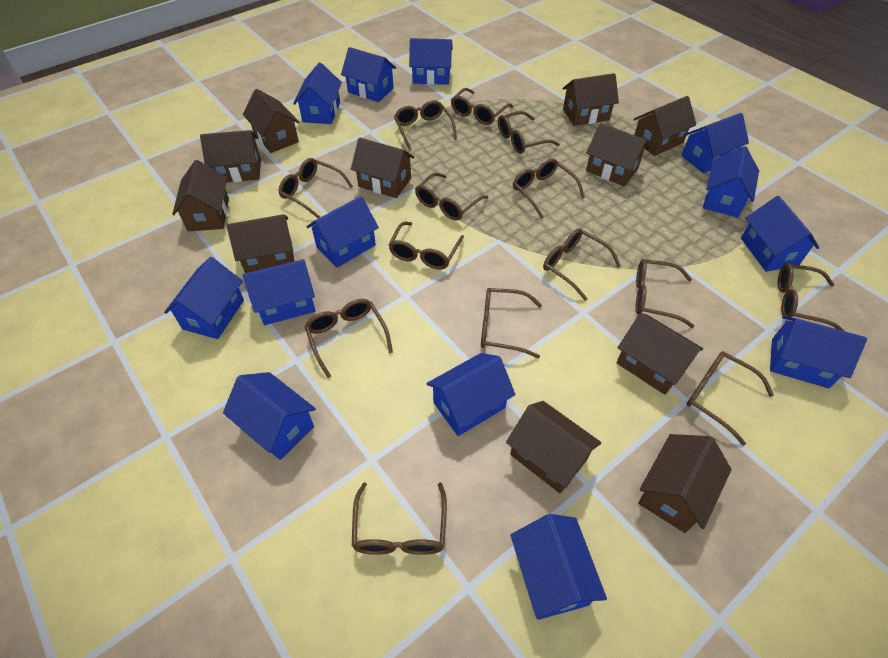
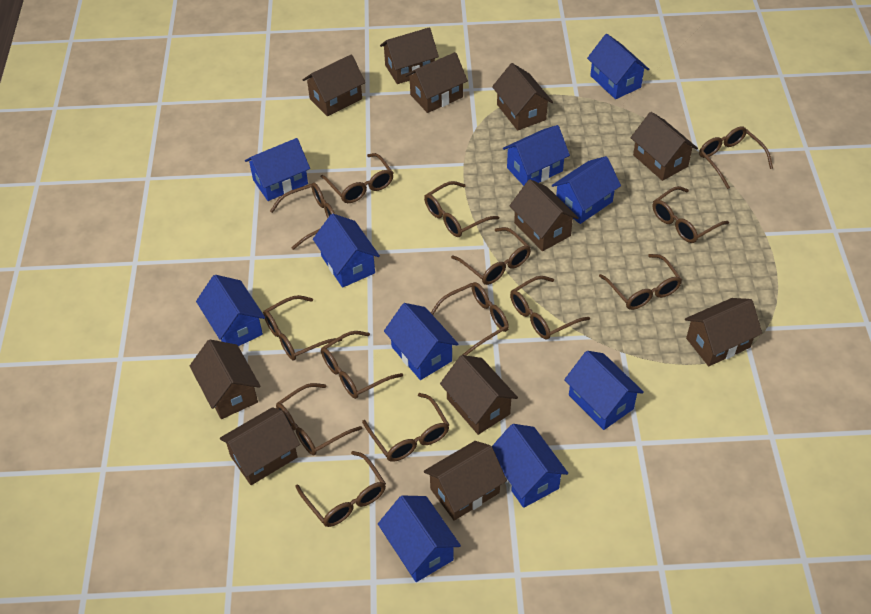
blue house: 13 -> 10

